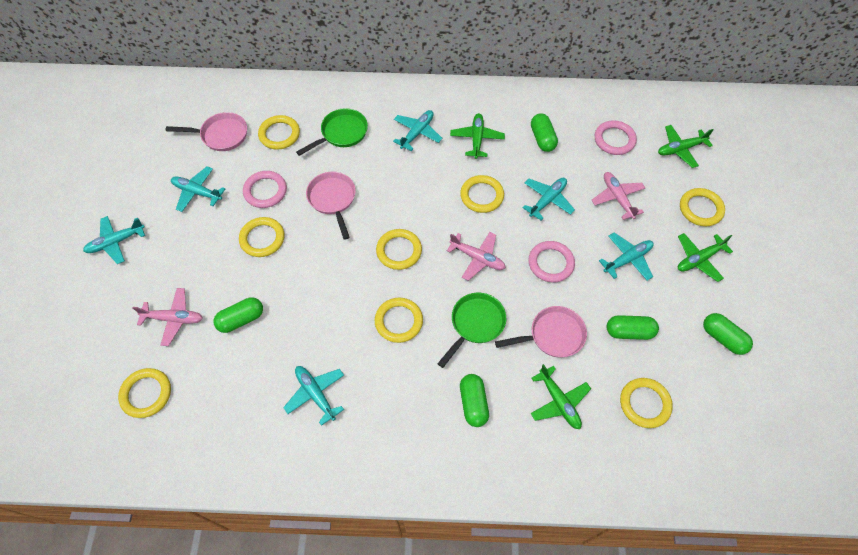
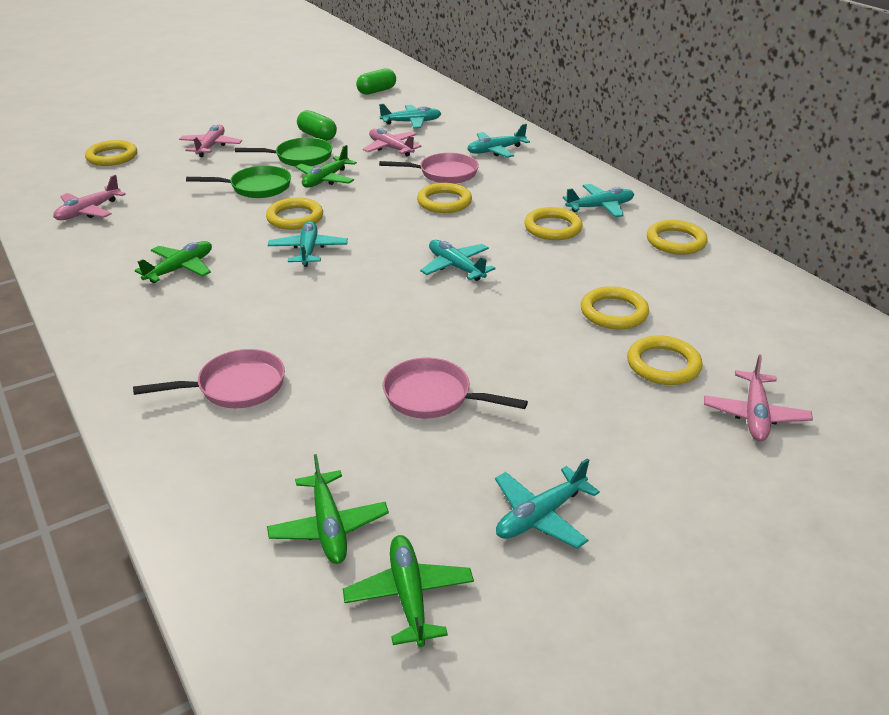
green capsule: 5 -> 2
pink plane: 3 -> 4
pink ring: 3 -> 0
yellow ring: 8 -> 7

